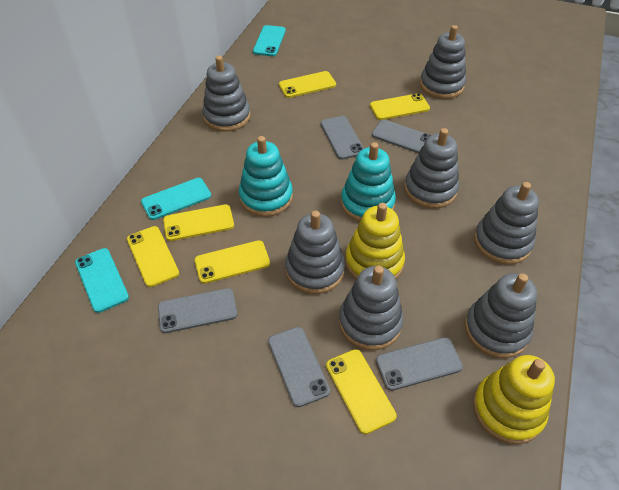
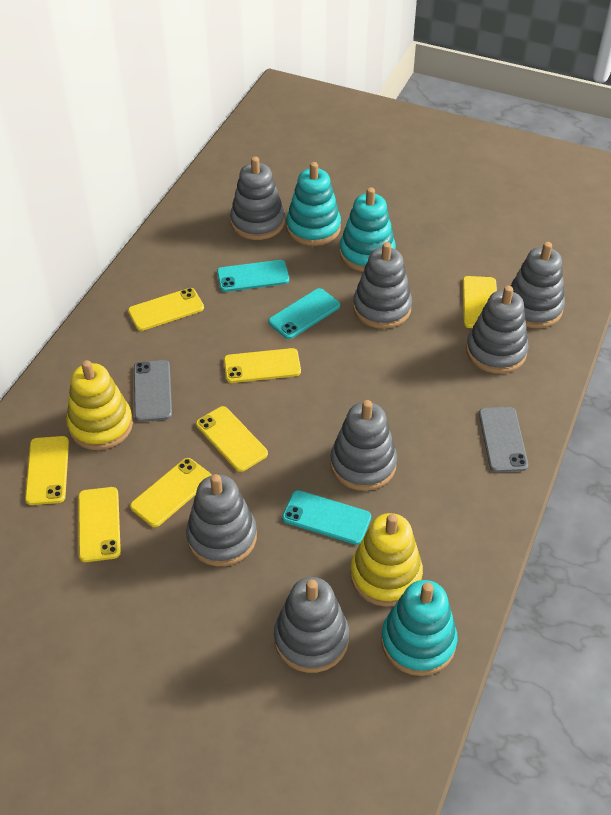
grey phone: 5 -> 2
turquoise stacking toy: 2 -> 3
yellow phone: 6 -> 7

